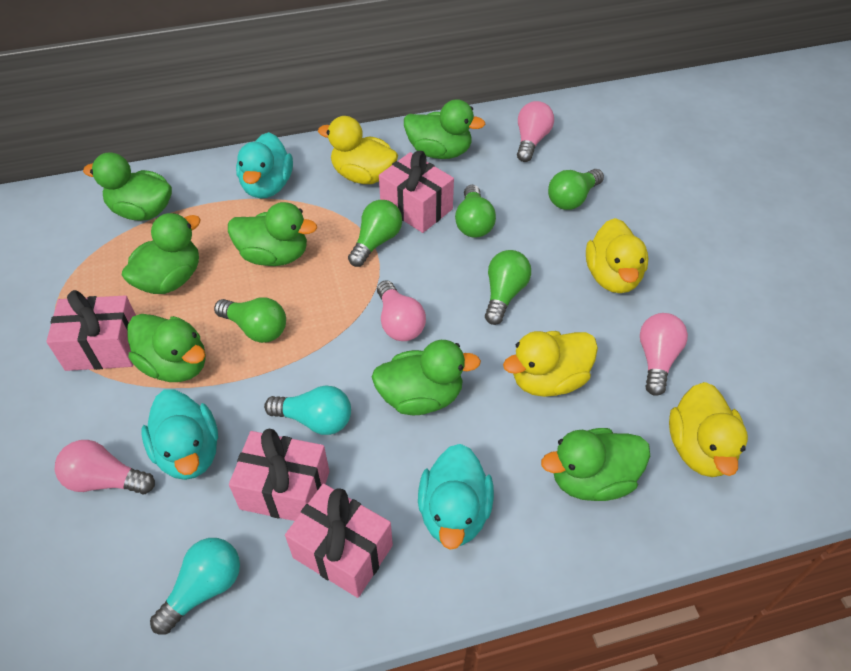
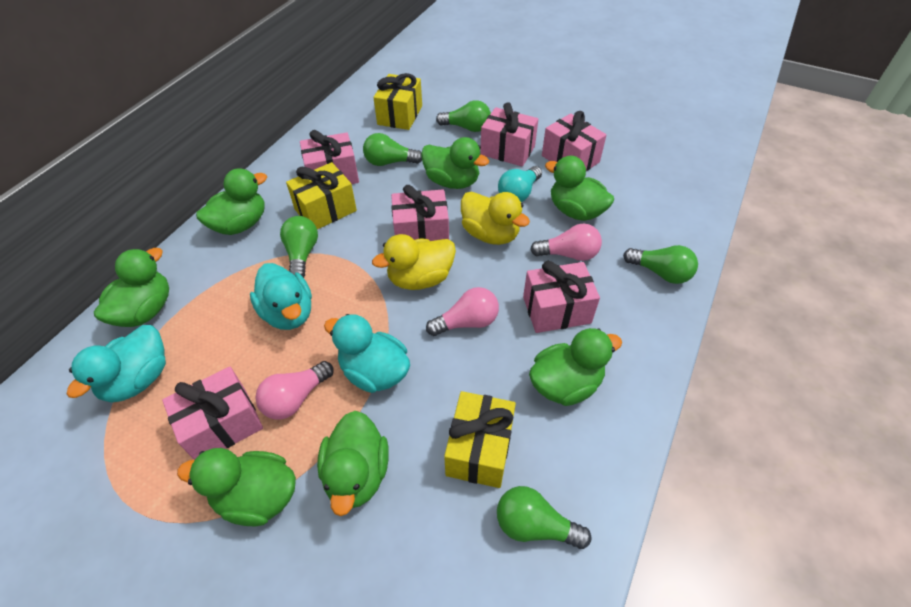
pink gift: 4 -> 6
pink light bulb: 4 -> 3
turquoise light bulb: 2 -> 1
yellow duck: 4 -> 2
yellow gift: 0 -> 3

